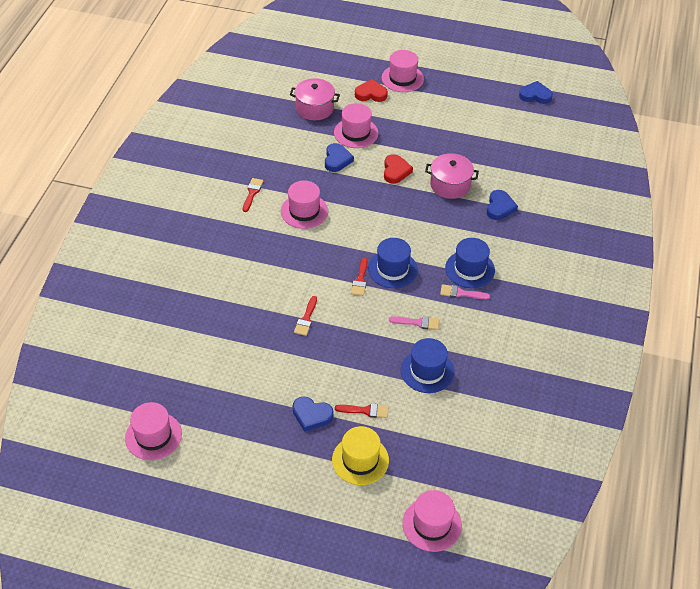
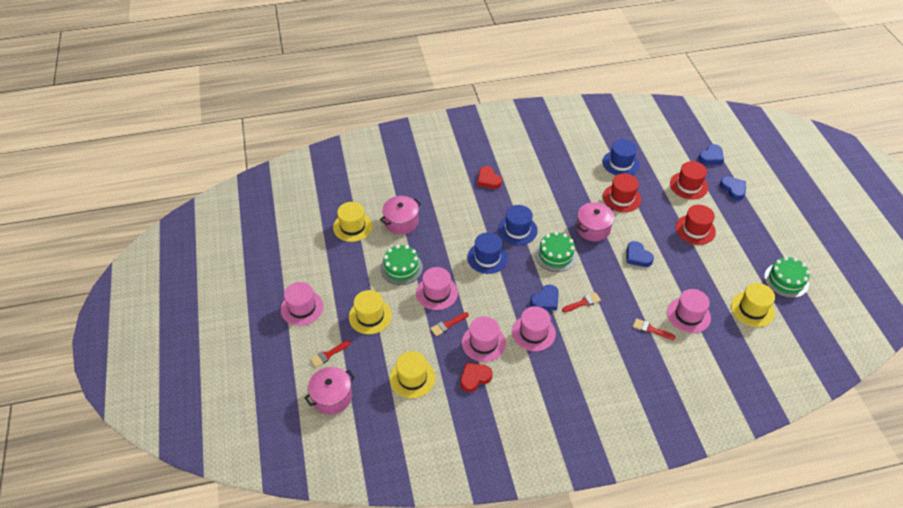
green cake: 0 -> 3
pink brush: 2 -> 0
pink pot: 2 -> 3
red hat: 0 -> 3
yellow hat: 1 -> 4

